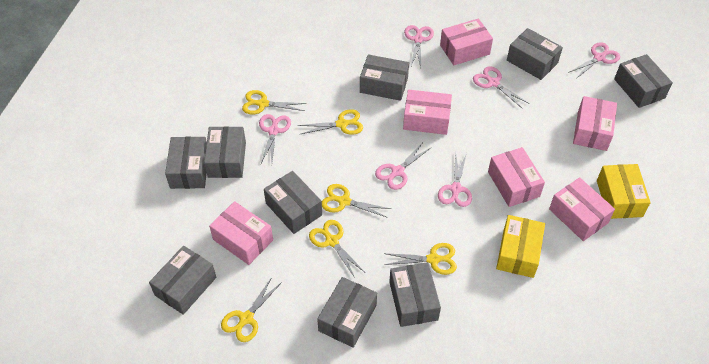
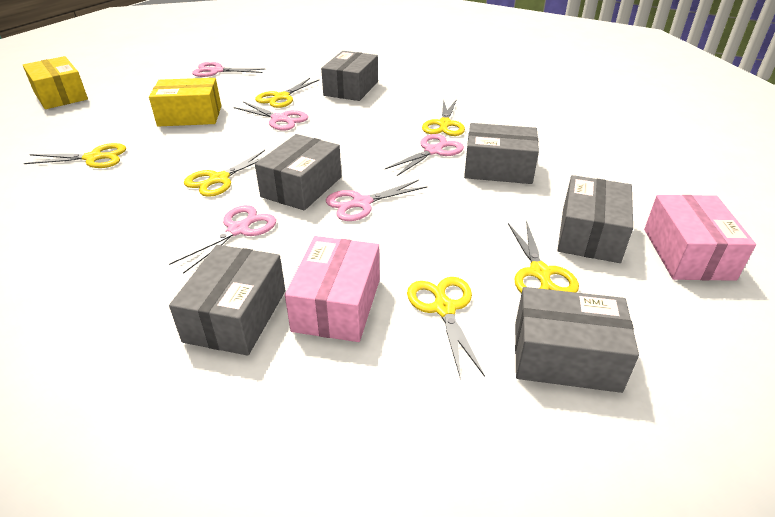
grey box: 9 -> 6
pink box: 6 -> 2
pink scissors: 6 -> 5

